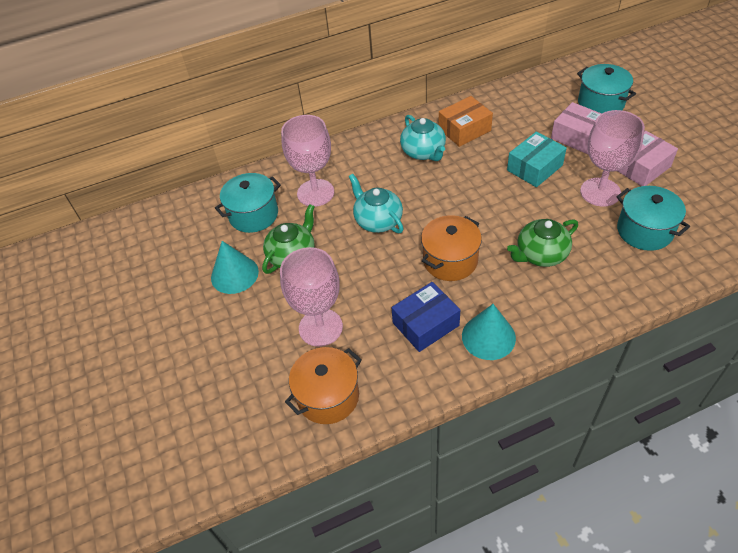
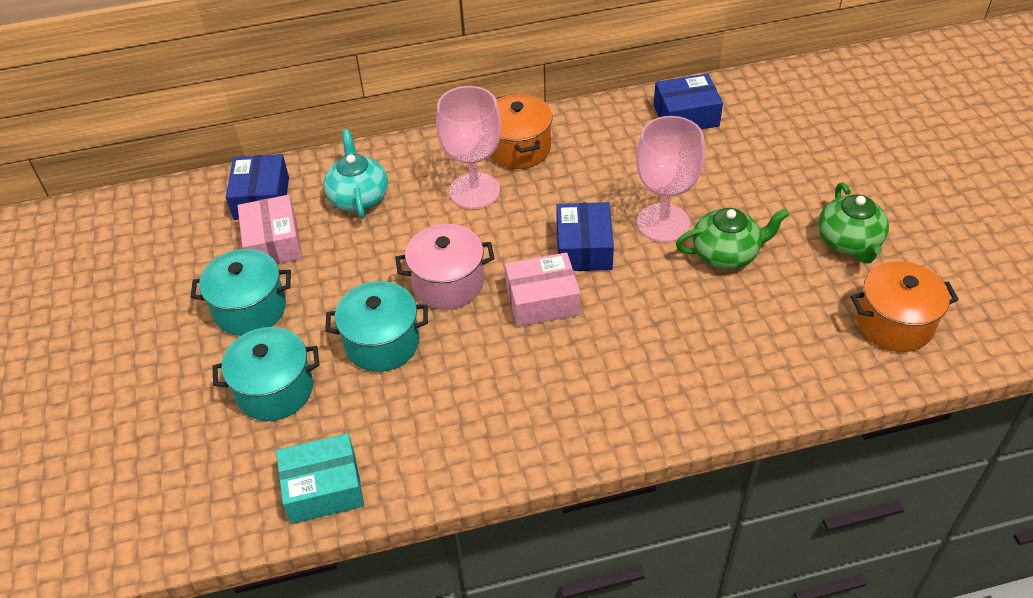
blue box: 1 -> 3
orange box: 1 -> 0
pink goblet: 3 -> 2
pink pot: 0 -> 1
turquoise cone: 2 -> 0
turquoise teapot: 2 -> 1

